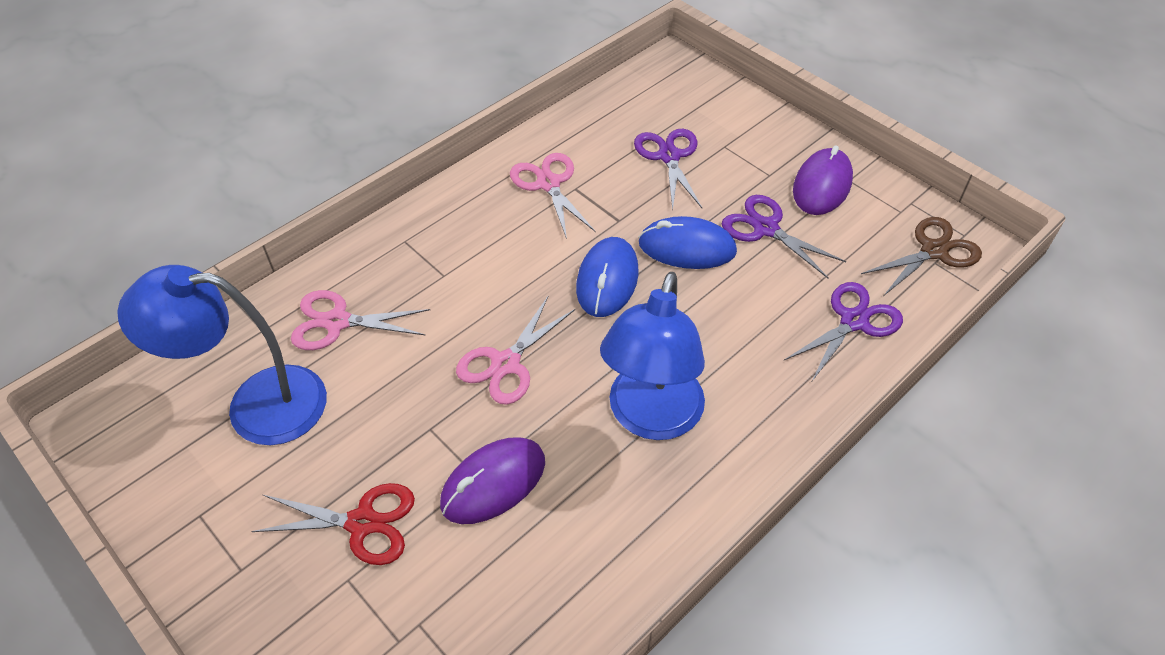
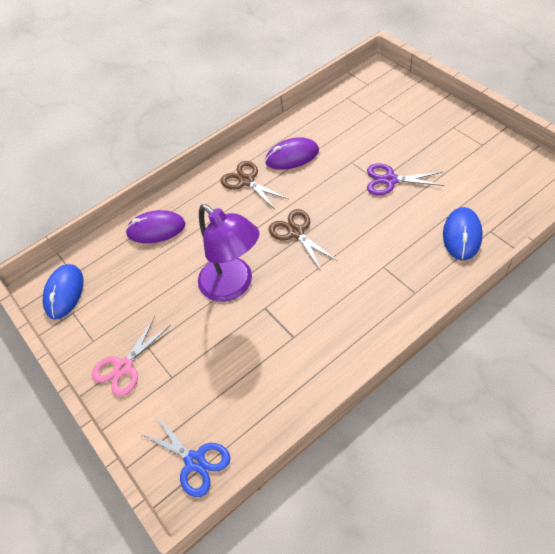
blue lamp: 2 -> 0
blue scissors: 0 -> 1
brown scissors: 1 -> 2
pink scissors: 3 -> 1
purple lamp: 0 -> 1
purple scissors: 3 -> 1
red scissors: 1 -> 0

